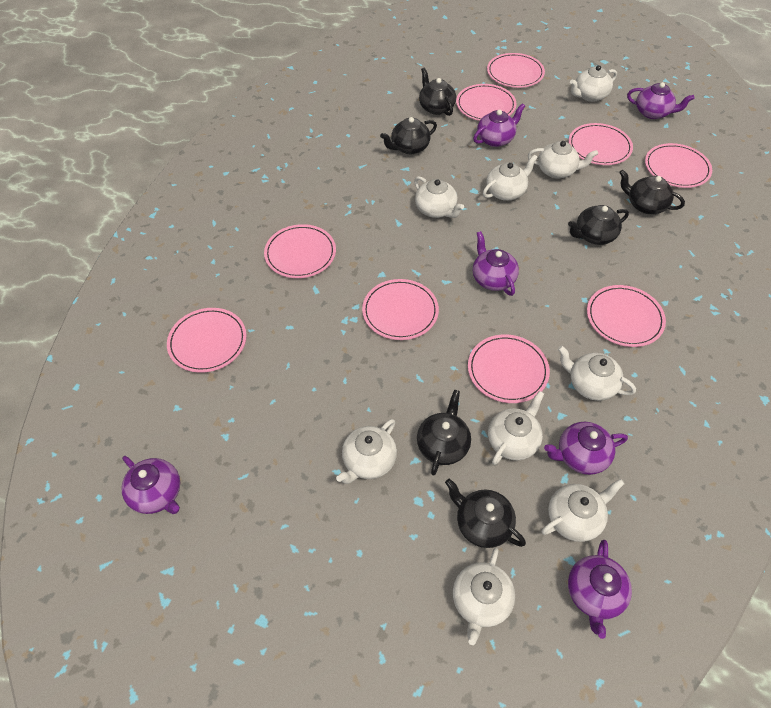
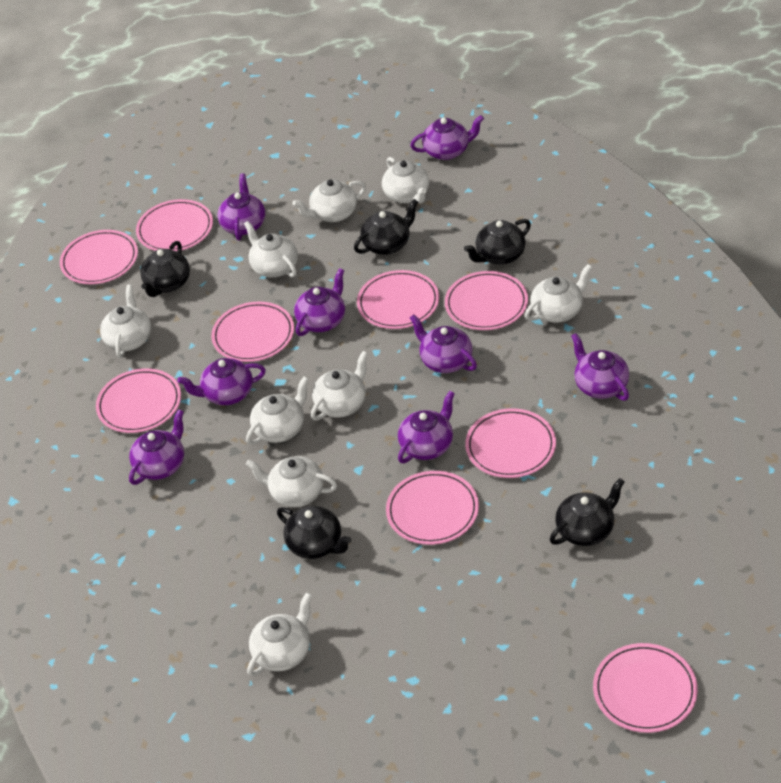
black teapot: 6 -> 5
purple teapot: 6 -> 8

